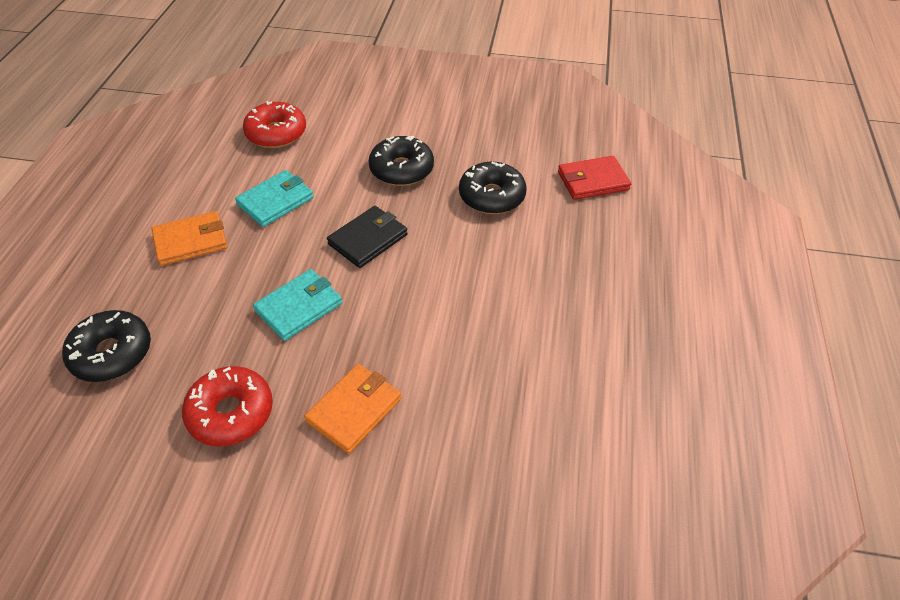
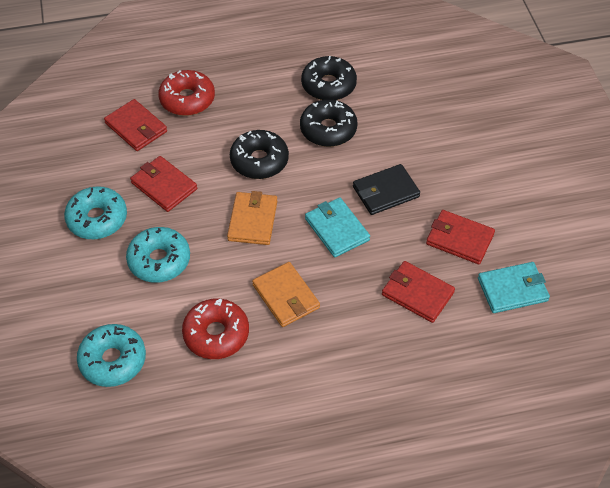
red wallet: 1 -> 4
turquoise donut: 0 -> 3

